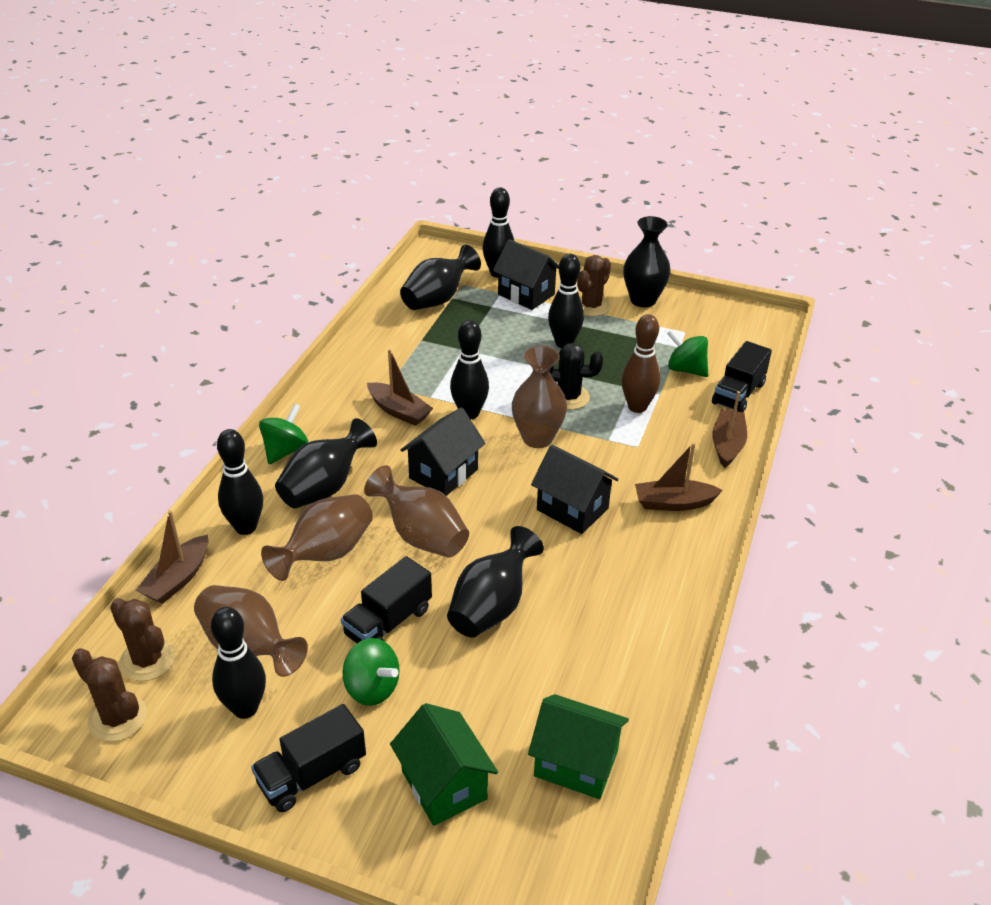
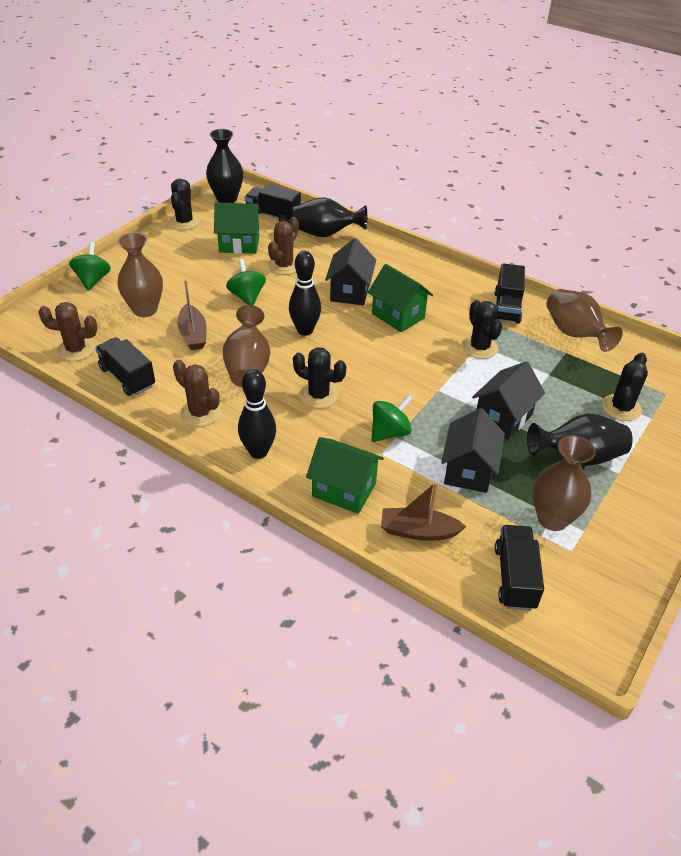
black bowling pin: 5 -> 2
black cactus: 1 -> 4
black truck: 3 -> 4
black vase: 4 -> 3
brown boat: 4 -> 2
brown bowling pin: 1 -> 0
green house: 2 -> 3

